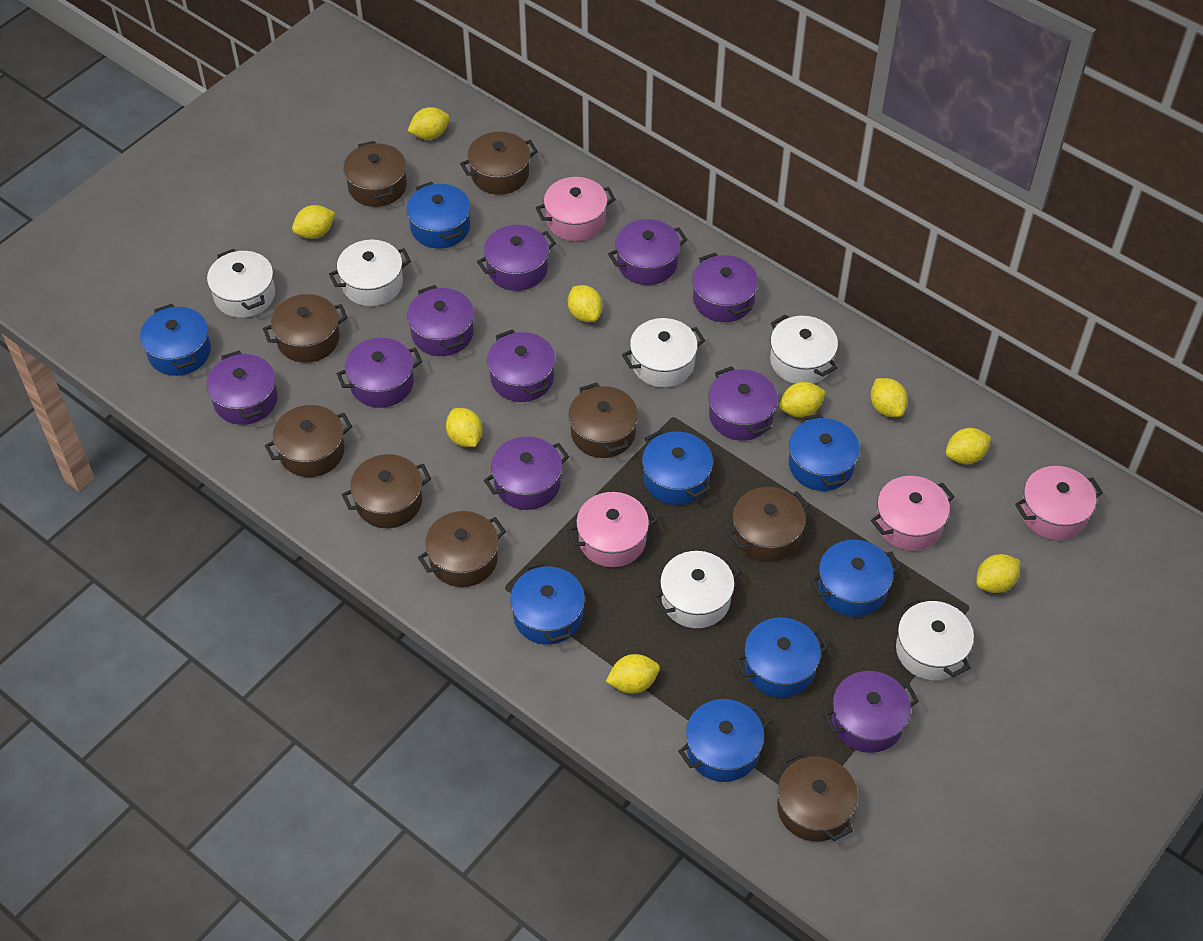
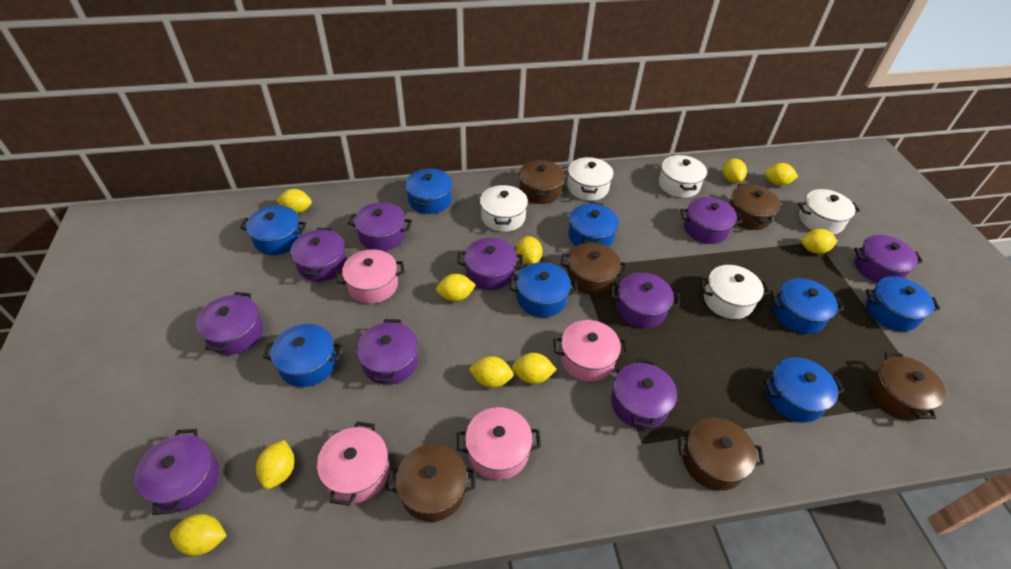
brown pot: 9 -> 6
white pot: 6 -> 5
yellow lemon: 9 -> 10

